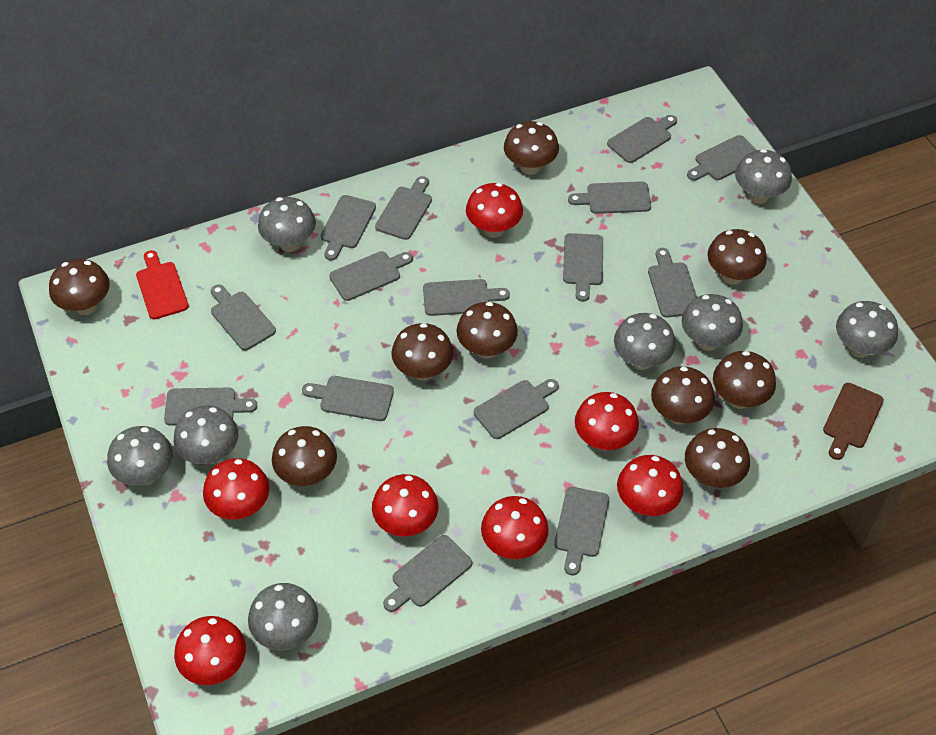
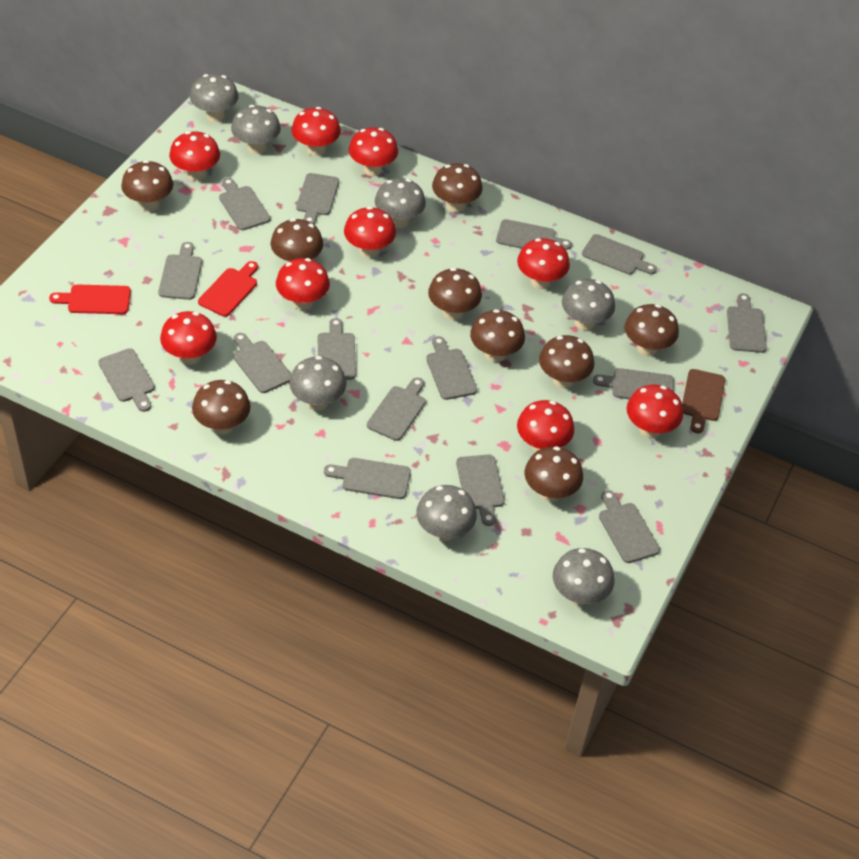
grey mushroom: 8 -> 7
red cutting board: 1 -> 2
red mushroom: 7 -> 9

